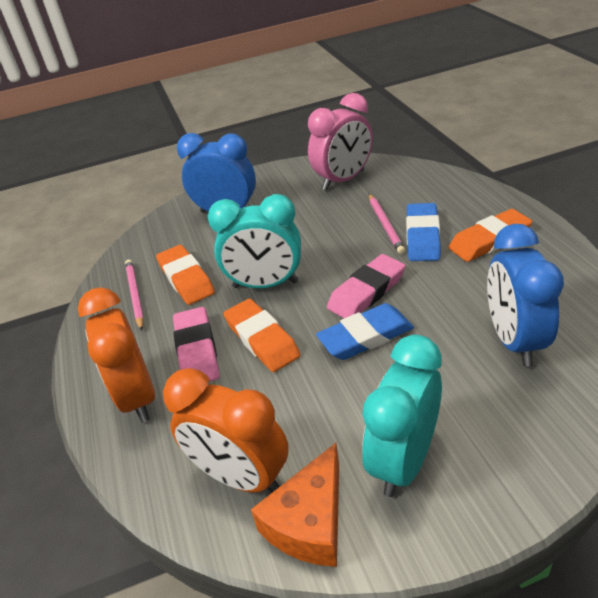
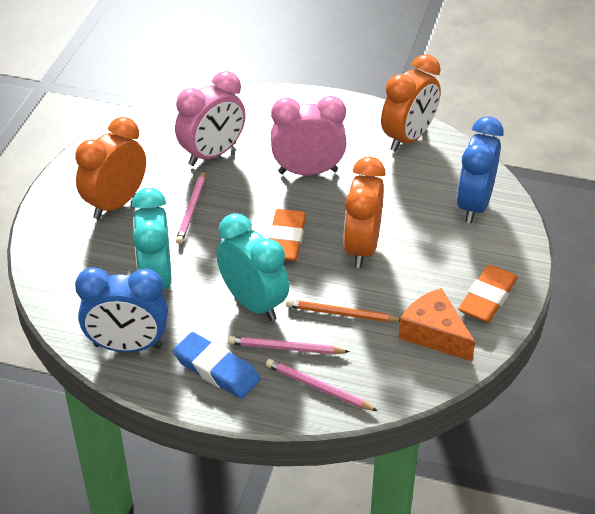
blue eraser: 2 -> 1
orange clock: 2 -> 3
orange eraser: 3 -> 2
orange pencil: 0 -> 1
pink clock: 1 -> 2
pink eraser: 2 -> 0
pink pencil: 2 -> 3

